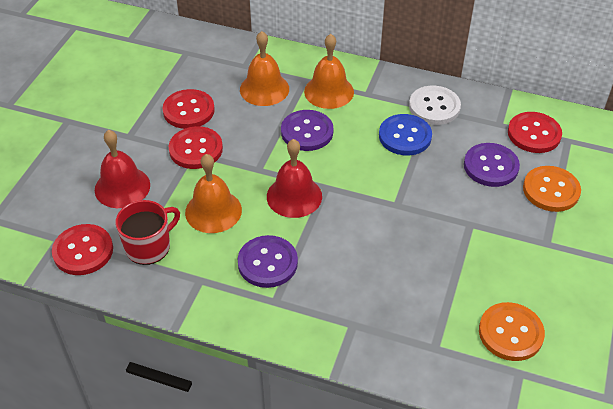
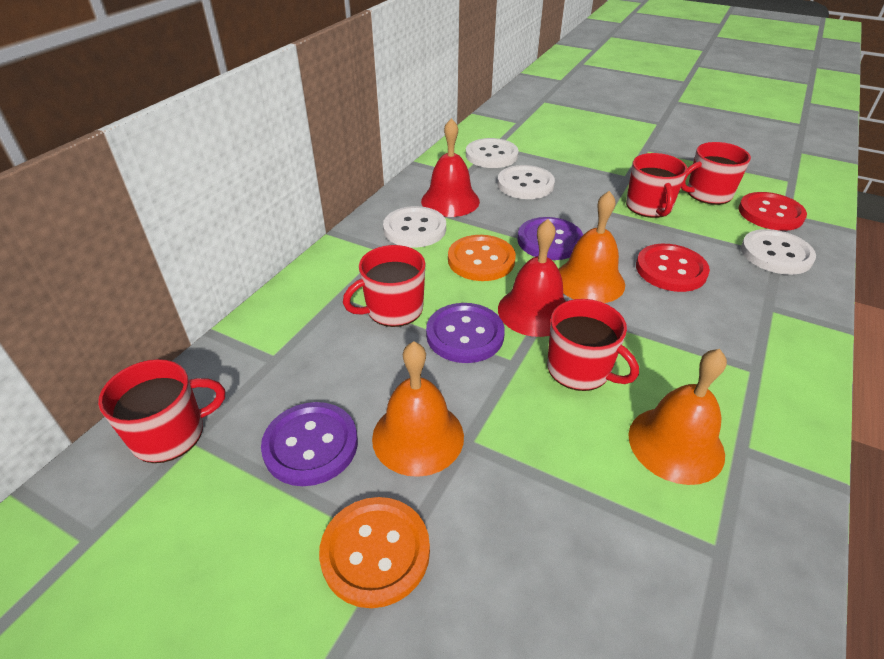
blue button: 1 -> 0
red button: 4 -> 2
red mug: 1 -> 5
white button: 1 -> 4

